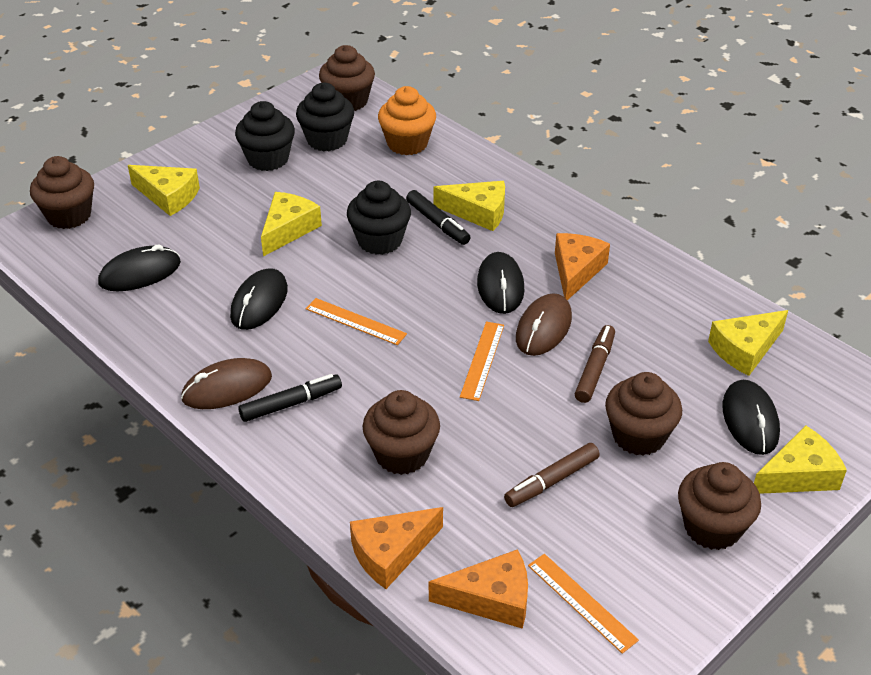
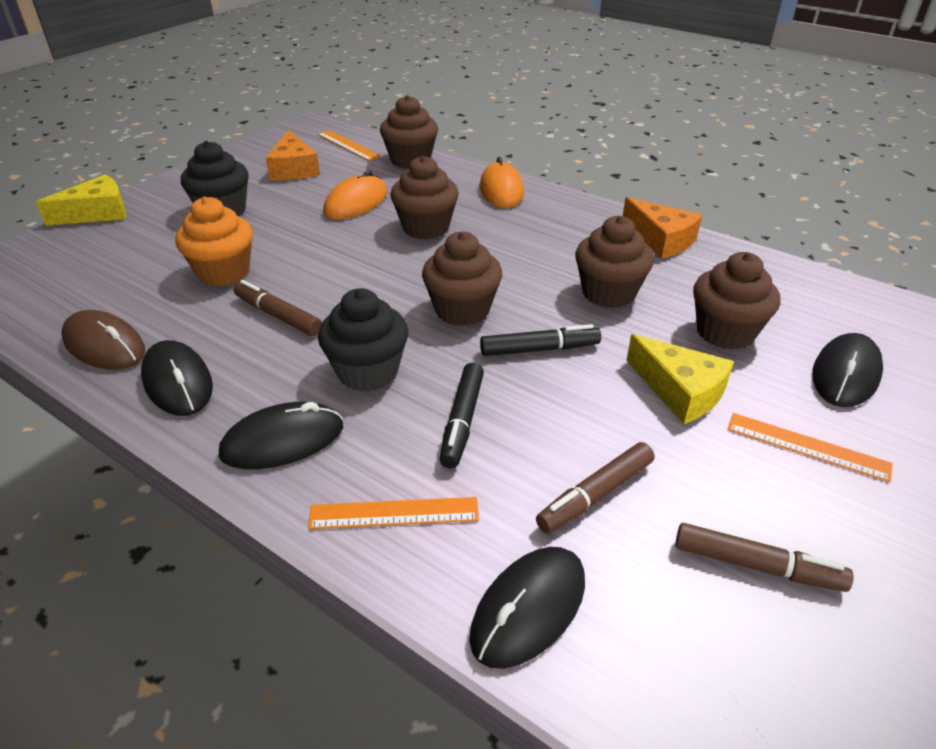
black cupcake: 3 -> 2
brown marker: 2 -> 3
brown mouse: 2 -> 1
orange cheese: 3 -> 2
orange mouse: 0 -> 2
yellow cheese: 5 -> 2

